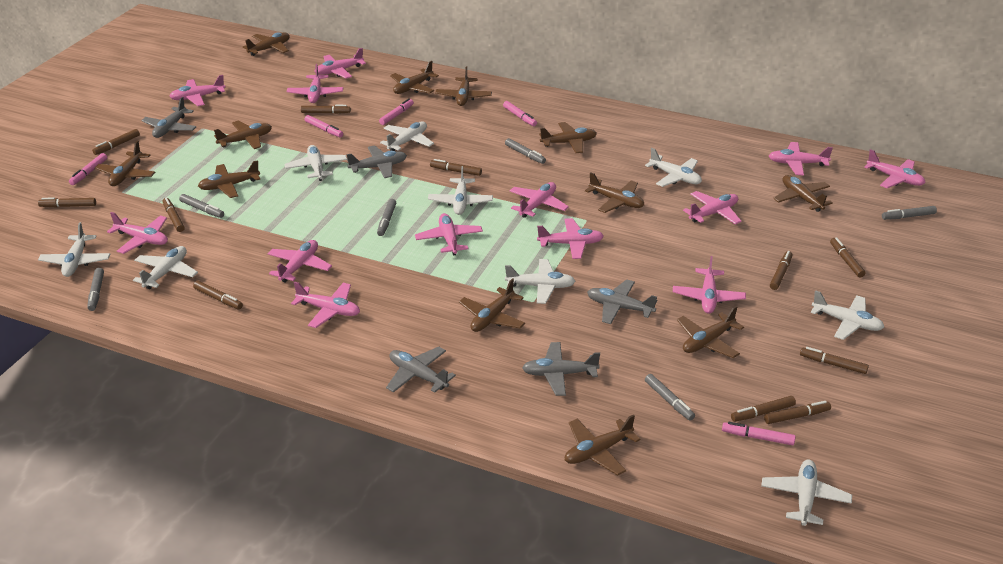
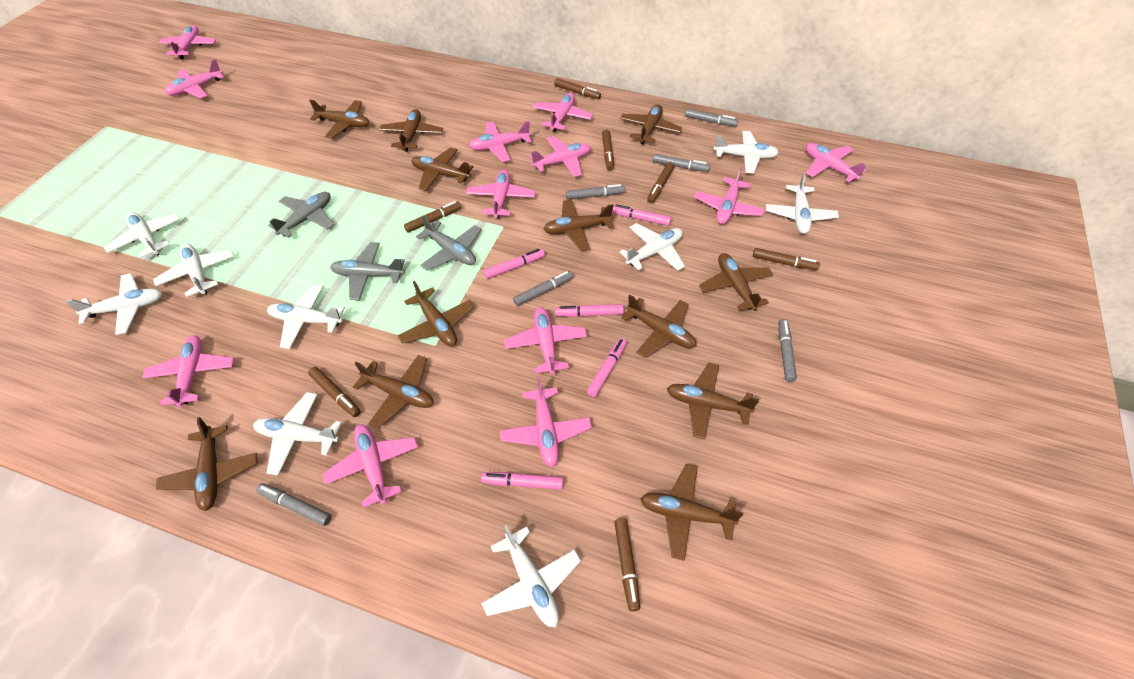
brown marker: 11 -> 7
grey plane: 5 -> 3
pink plane: 13 -> 12

